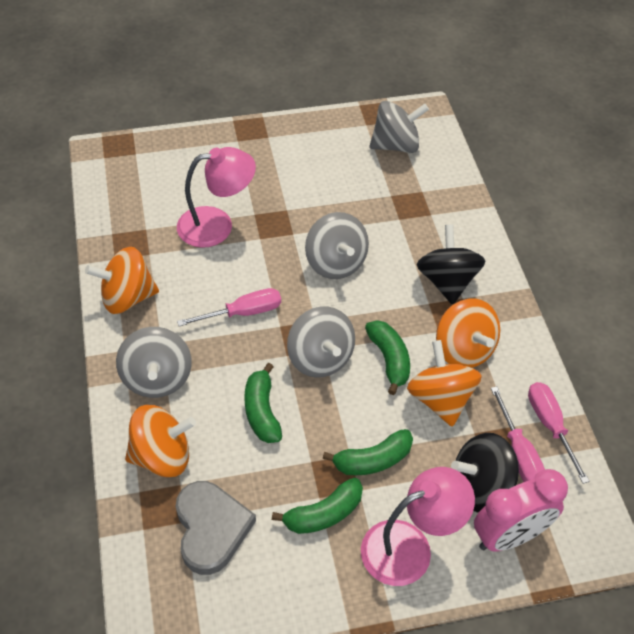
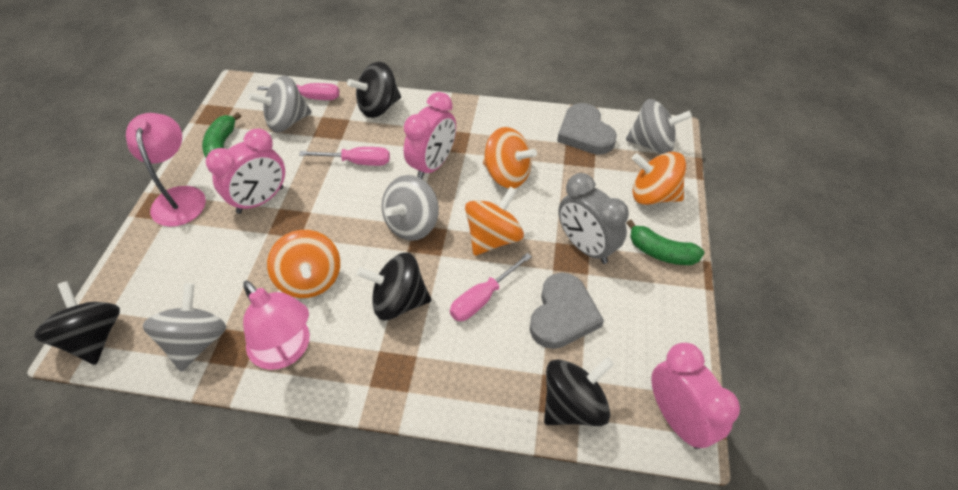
black spinning top: 2 -> 4
green banana: 4 -> 2
grey clock: 0 -> 1
grey heart: 1 -> 2
pink clock: 1 -> 3

